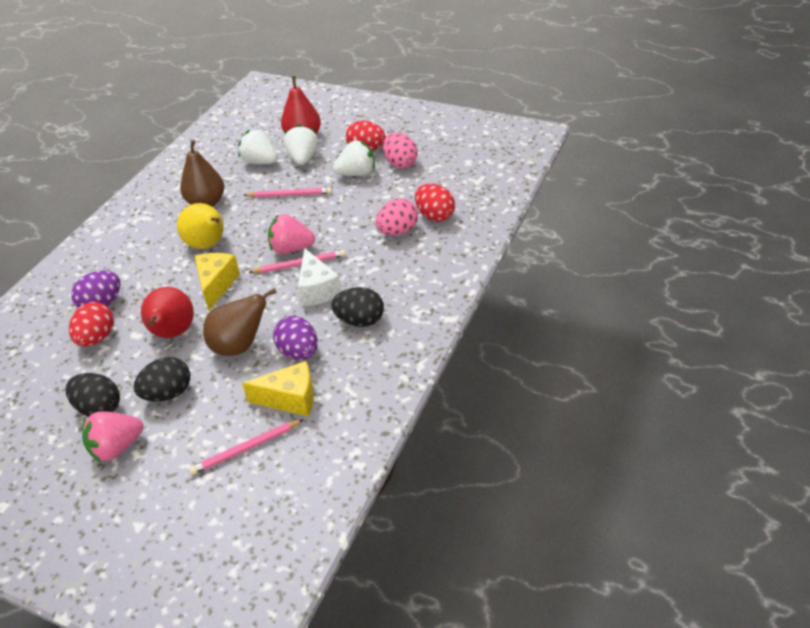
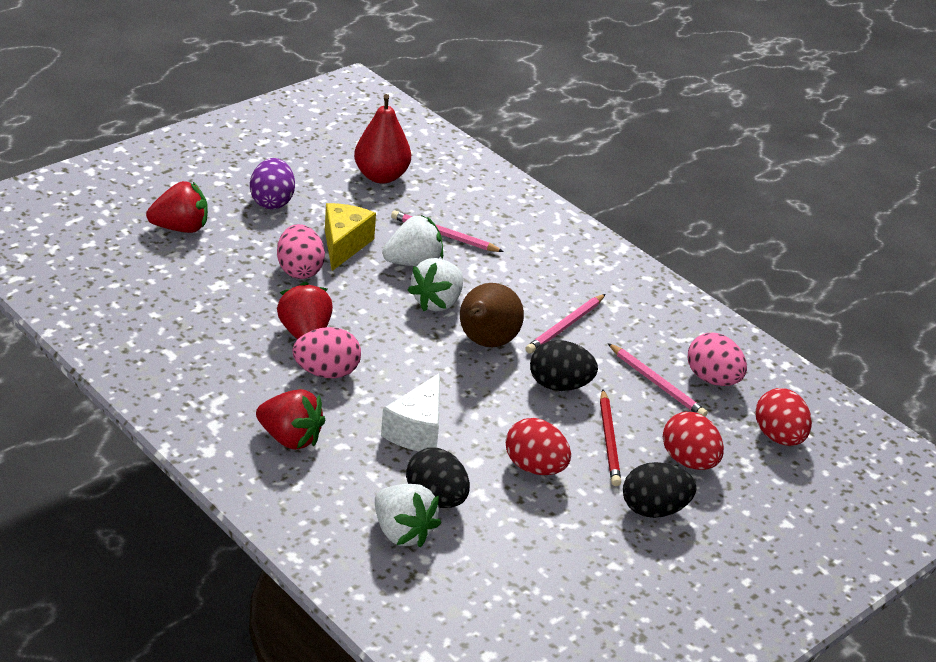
brown pear: 2 -> 1
pink egg: 2 -> 3
pink strawberry: 2 -> 0
purple egg: 2 -> 1
red pear: 2 -> 1
red pencil: 0 -> 1
red strawberry: 0 -> 3
yellow cheese: 2 -> 1
yellow pear: 1 -> 0

